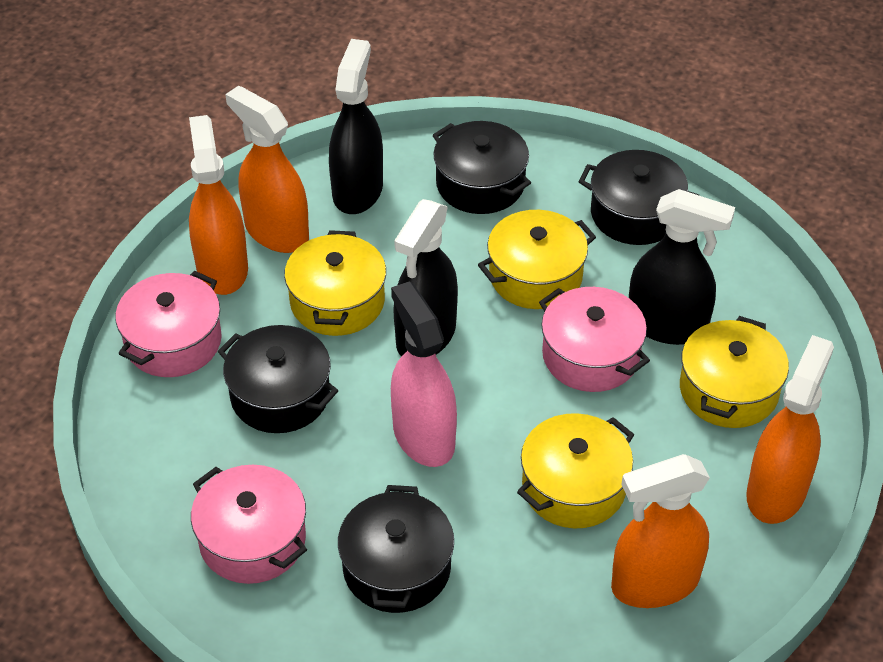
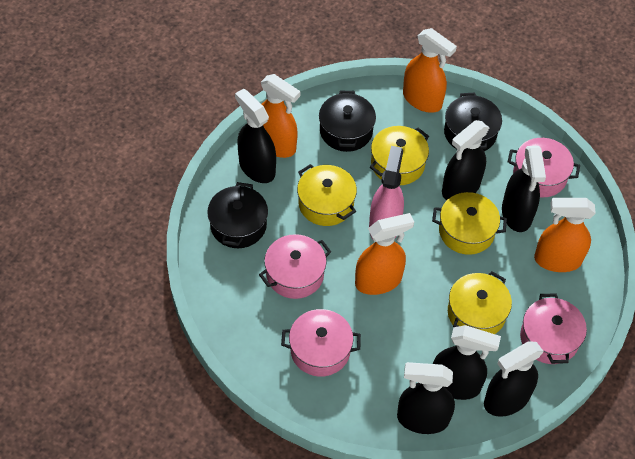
black pot: 4 -> 3
black spray bottle: 3 -> 6
pink pot: 3 -> 4

